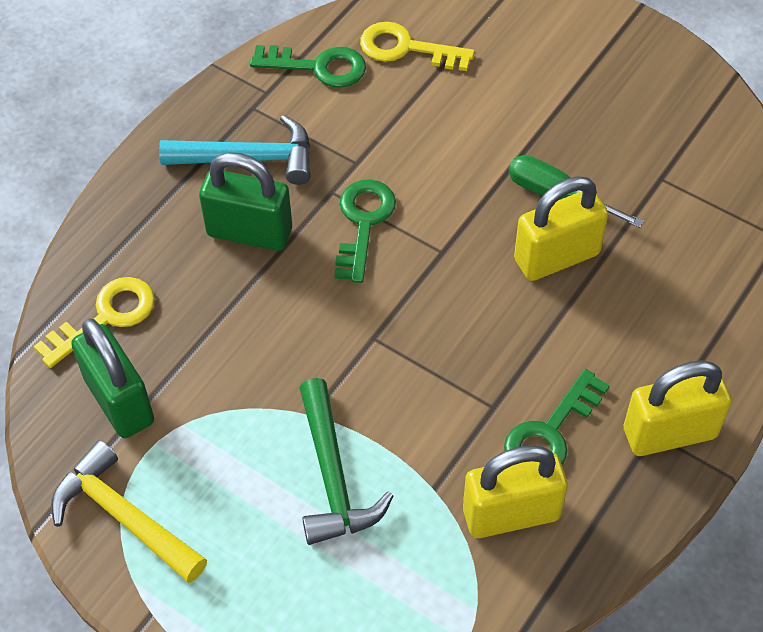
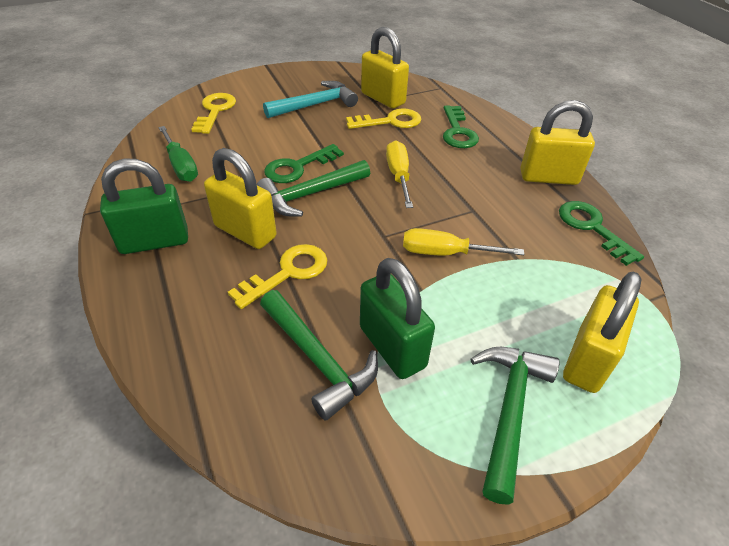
green hammer: 1 -> 3
yellow hammer: 1 -> 0
yellow key: 2 -> 3
yellow padlock: 3 -> 4
yellow screwdriver: 0 -> 2

